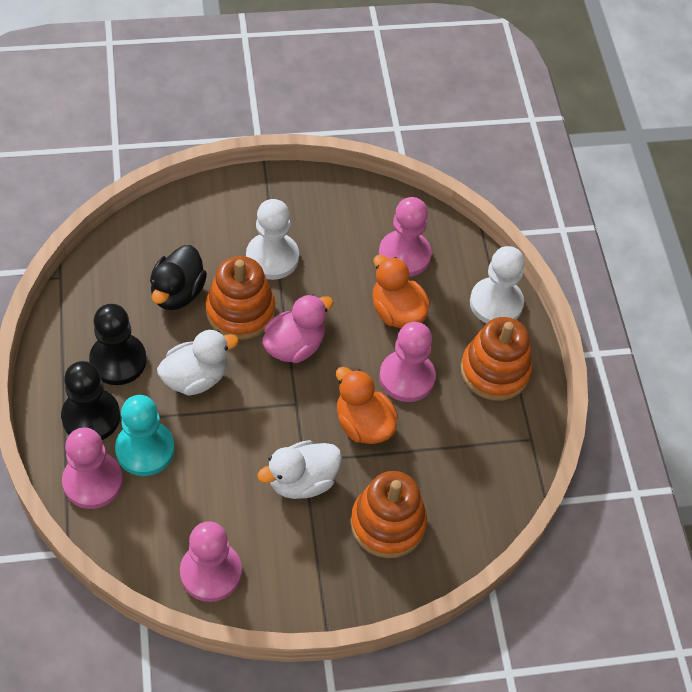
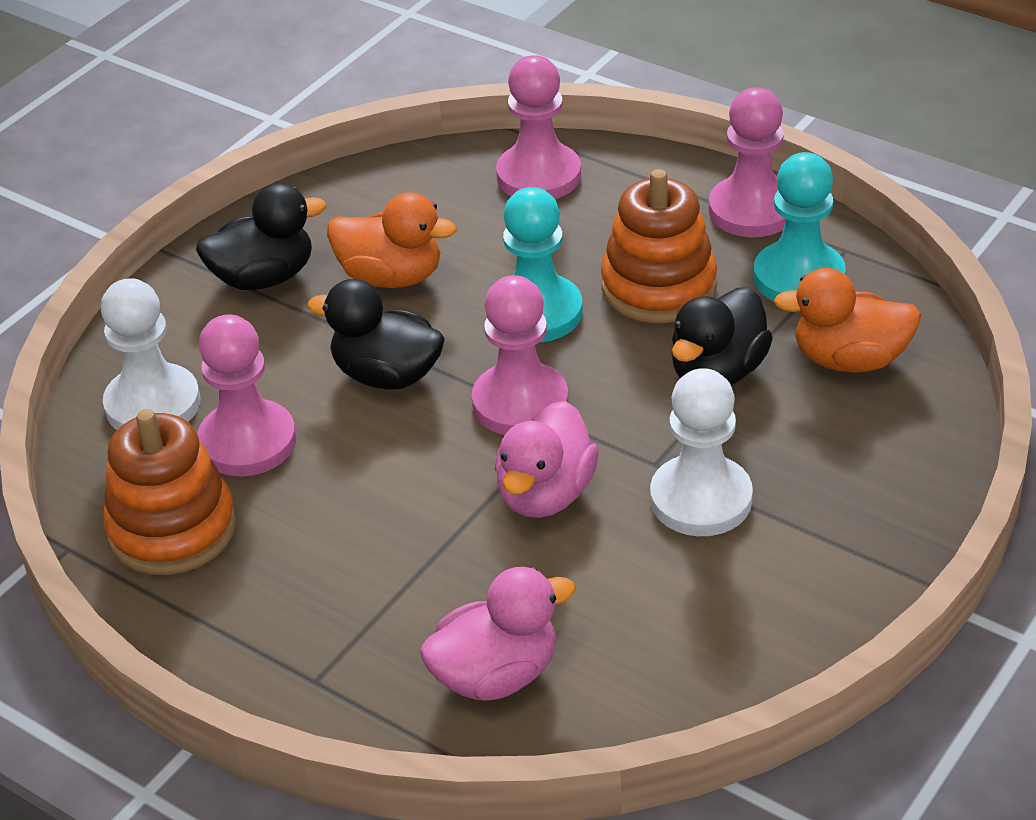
black duck: 1 -> 3
black pawn: 2 -> 0
orange stacking toy: 3 -> 2
pink duck: 1 -> 2
turquoise pawn: 1 -> 2
white duck: 2 -> 0

